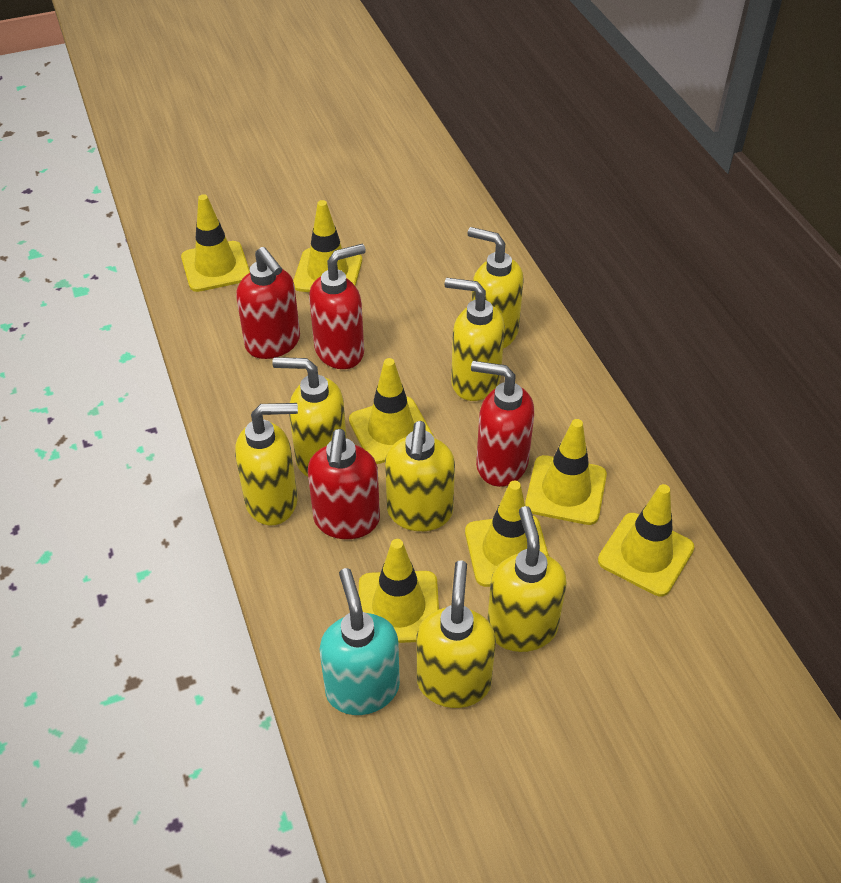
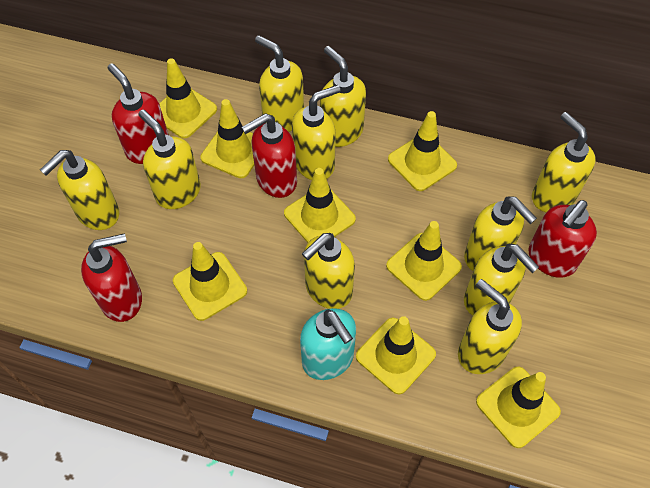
yellow soap dispenser: 7 -> 10
yellow traffic cone: 7 -> 8

